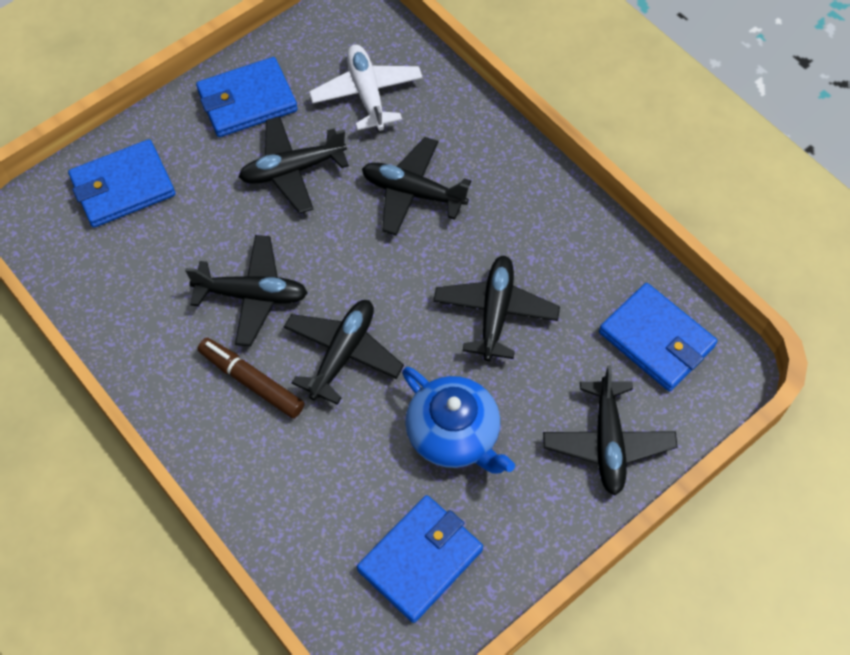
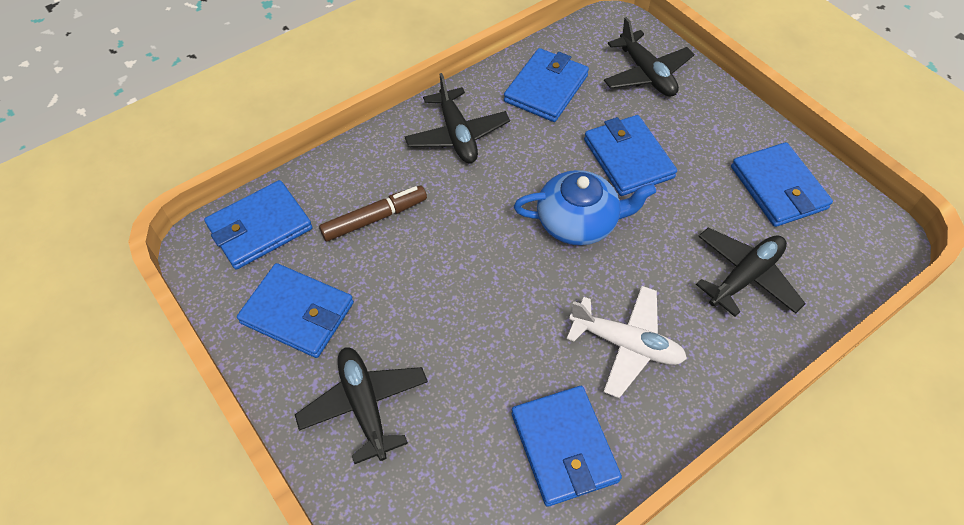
black plane: 6 -> 4
blue wallet: 4 -> 6

